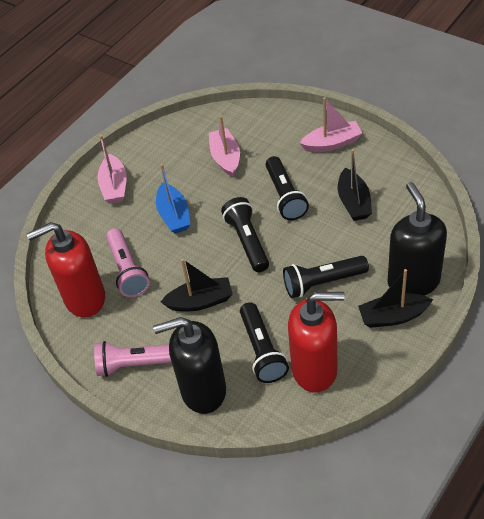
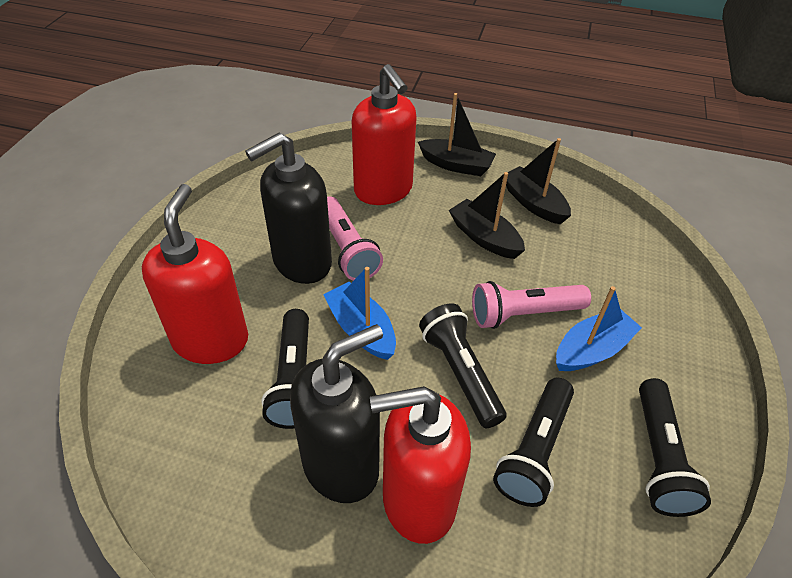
blue boat: 1 -> 2
pink boat: 3 -> 0
red soap dispenser: 2 -> 3

